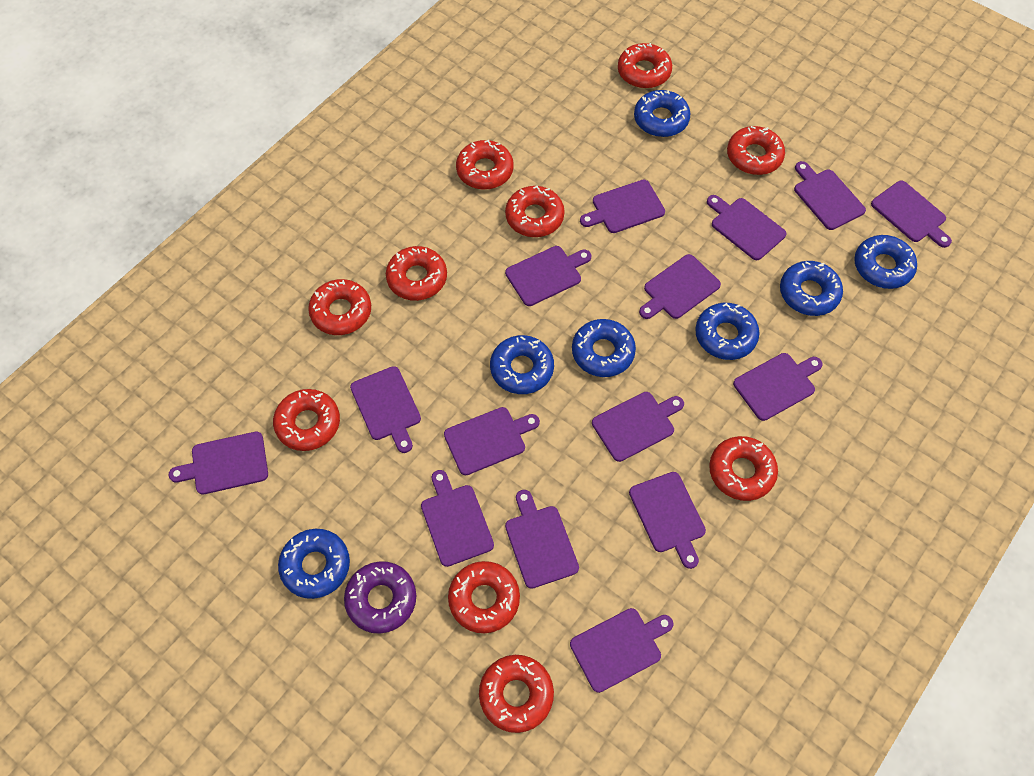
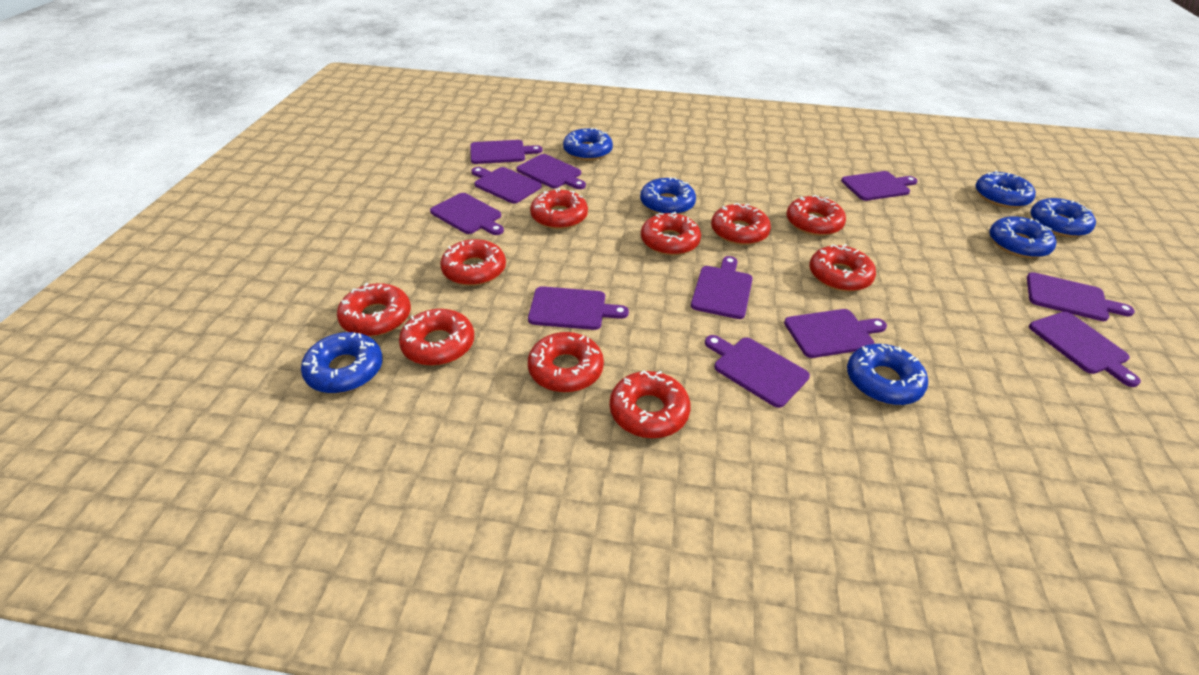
purple cutting board: 15 -> 11
purple donut: 1 -> 0

